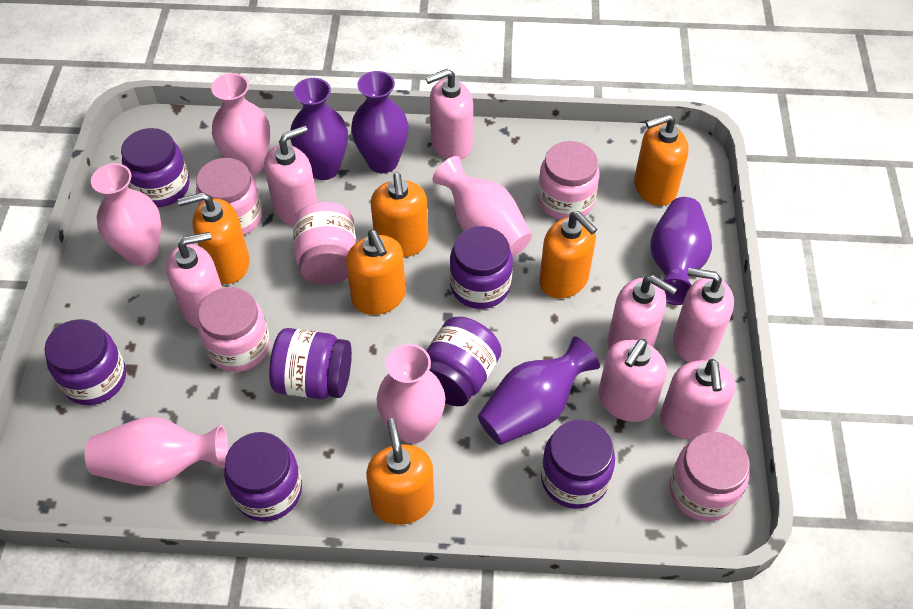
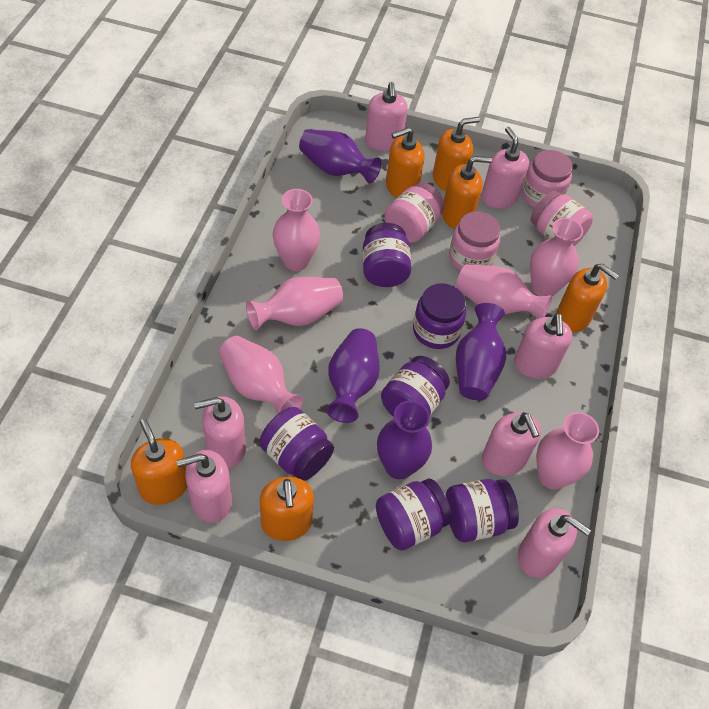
pink jar: 5 -> 4
pink vase: 5 -> 6
purple jar: 7 -> 6

